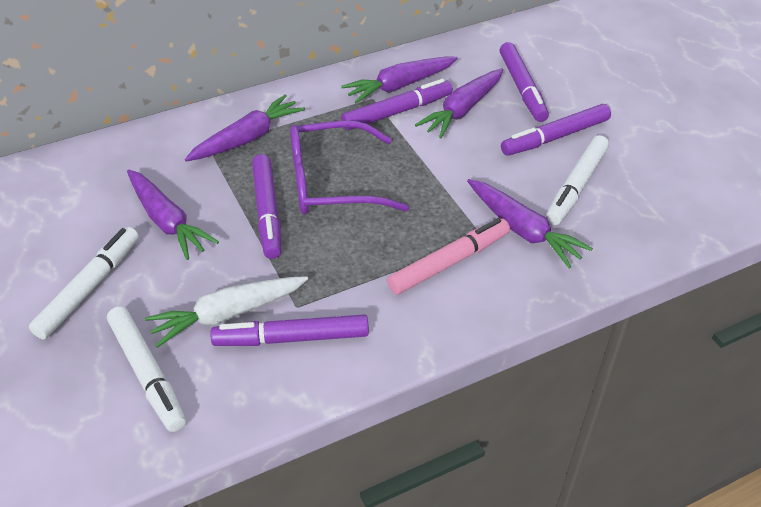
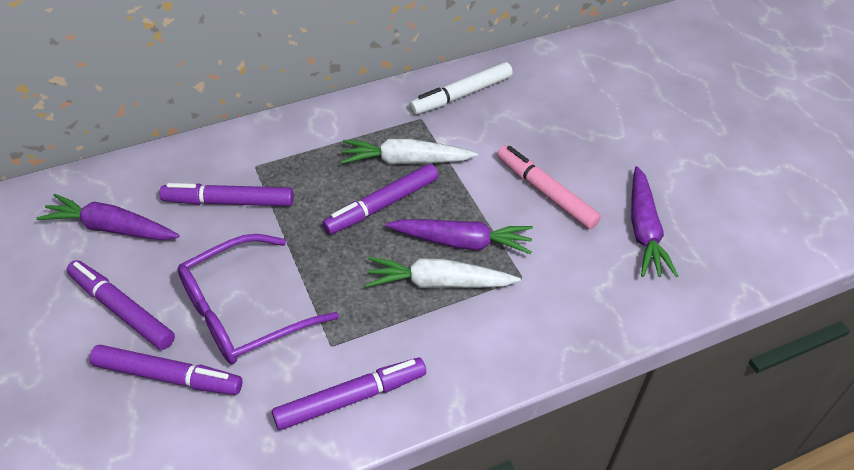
purple carrot: 5 -> 3
white carrot: 1 -> 2
white marker: 3 -> 1

